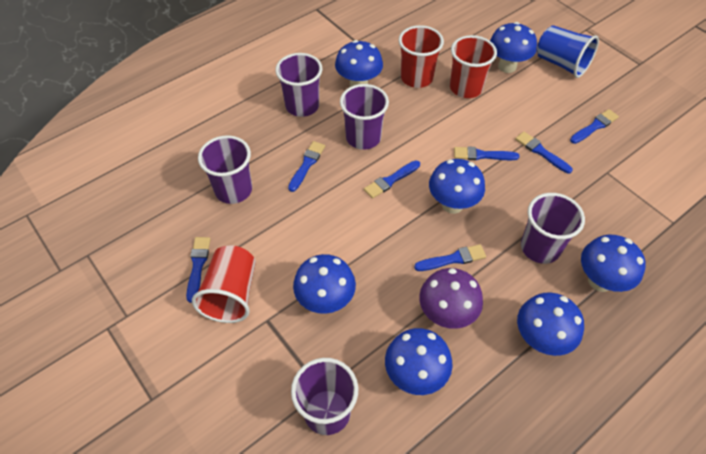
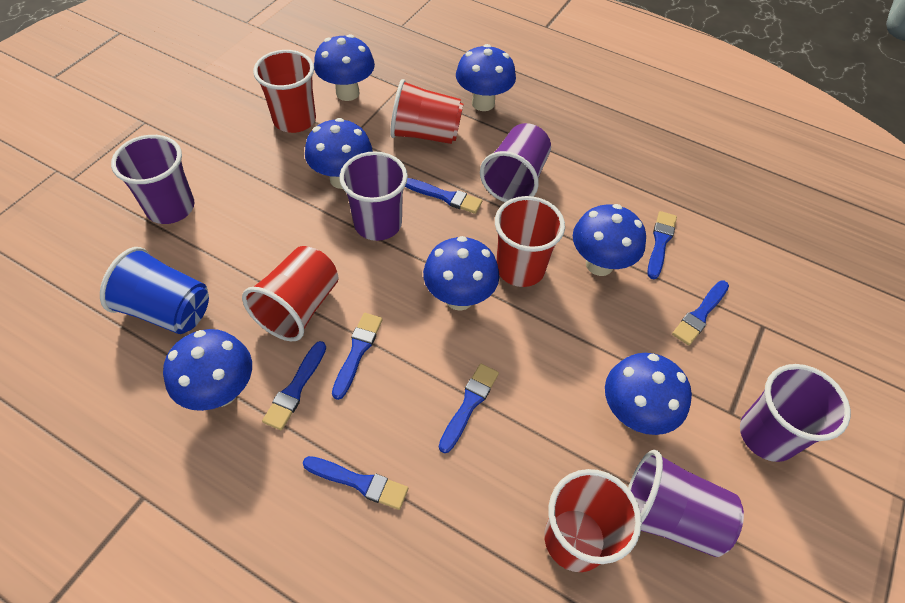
purple mushroom: 1 -> 0
red cup: 3 -> 5

